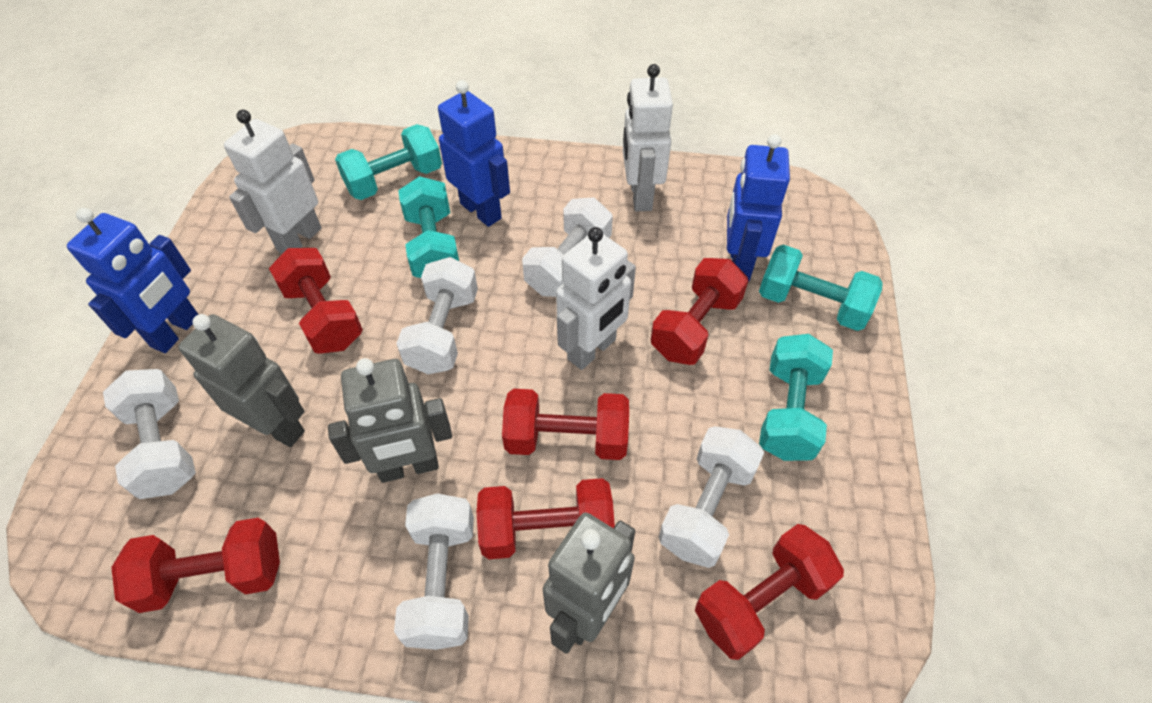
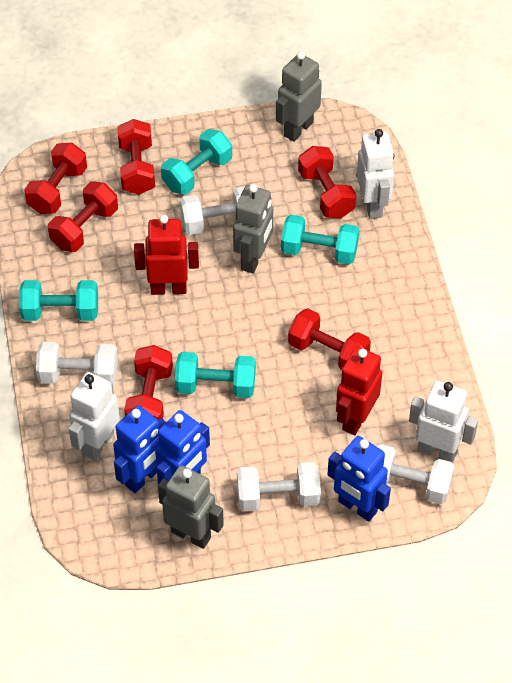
red robot: 0 -> 2
white dumbbell: 5 -> 4

